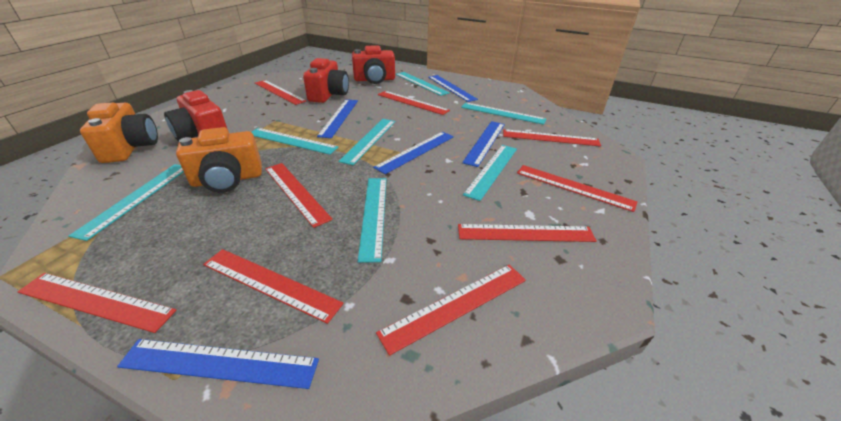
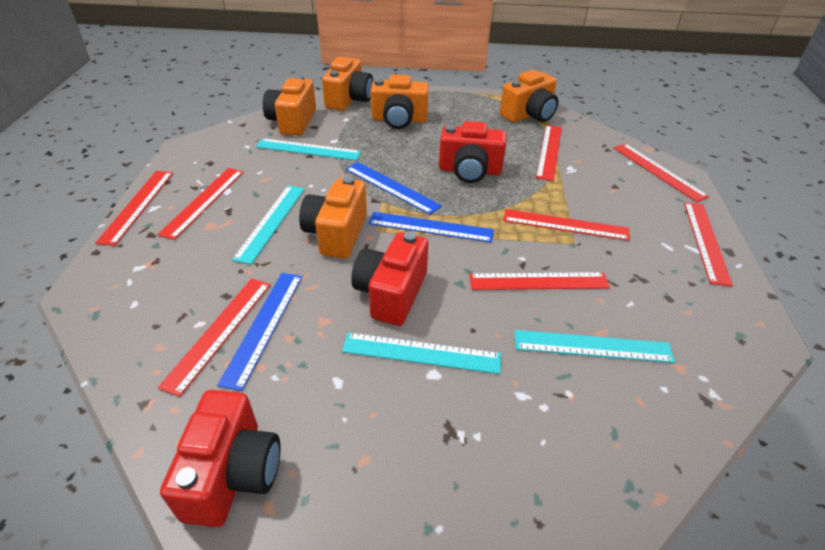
blue ruler: 5 -> 3
orange camera: 2 -> 5
red ruler: 9 -> 8
turquoise ruler: 7 -> 4

